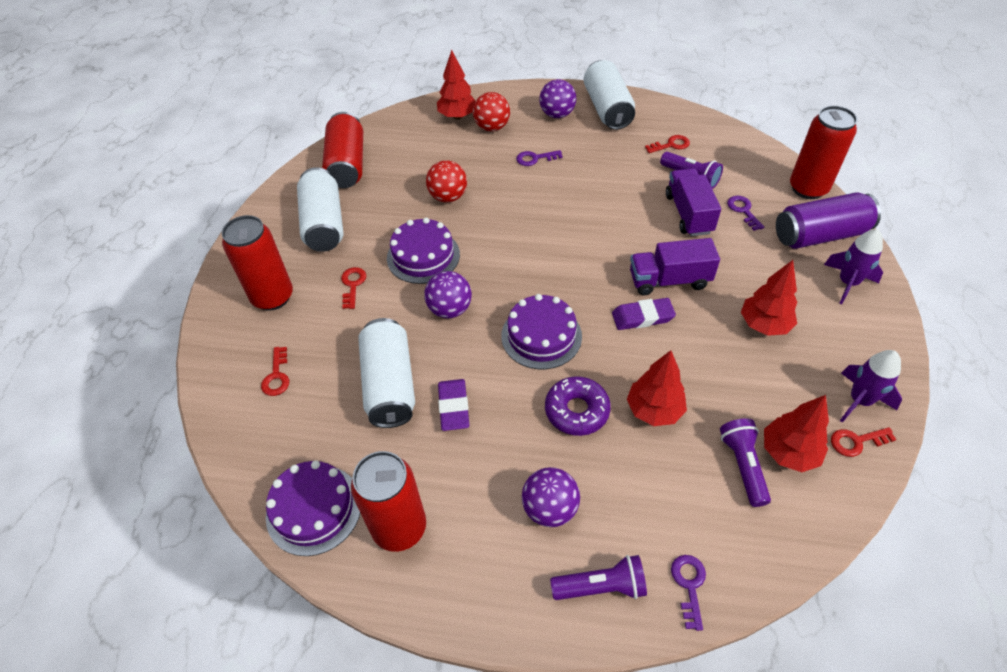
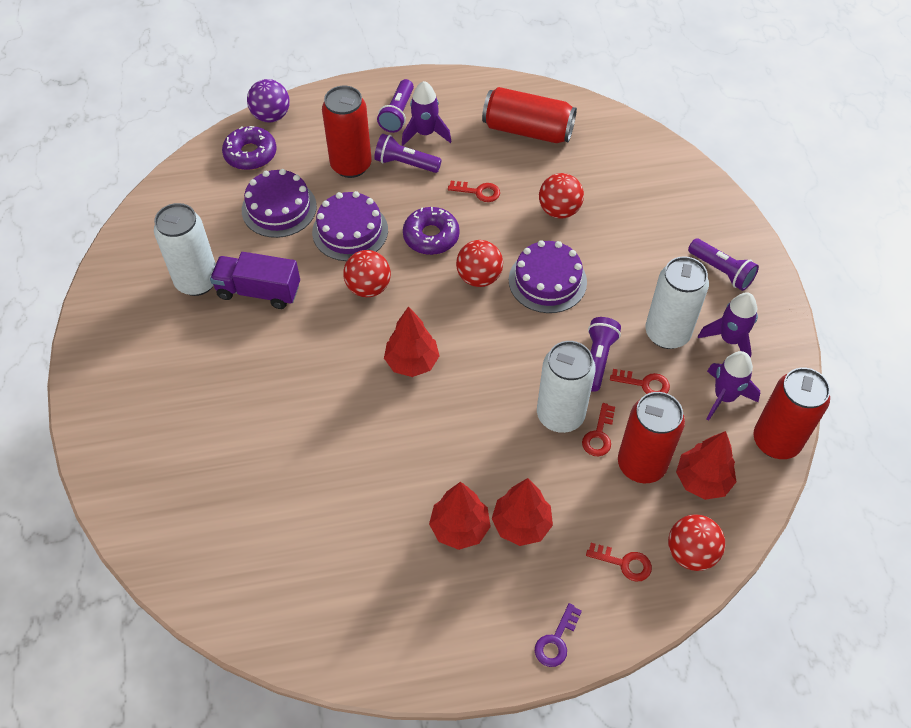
purple ball: 3 -> 1
purple can: 1 -> 0
purple donut: 1 -> 2
purple eraser: 2 -> 0
purple flashlight: 3 -> 4
purple key: 3 -> 1
purple rocket: 2 -> 3
purple truck: 2 -> 1
red ball: 2 -> 4

